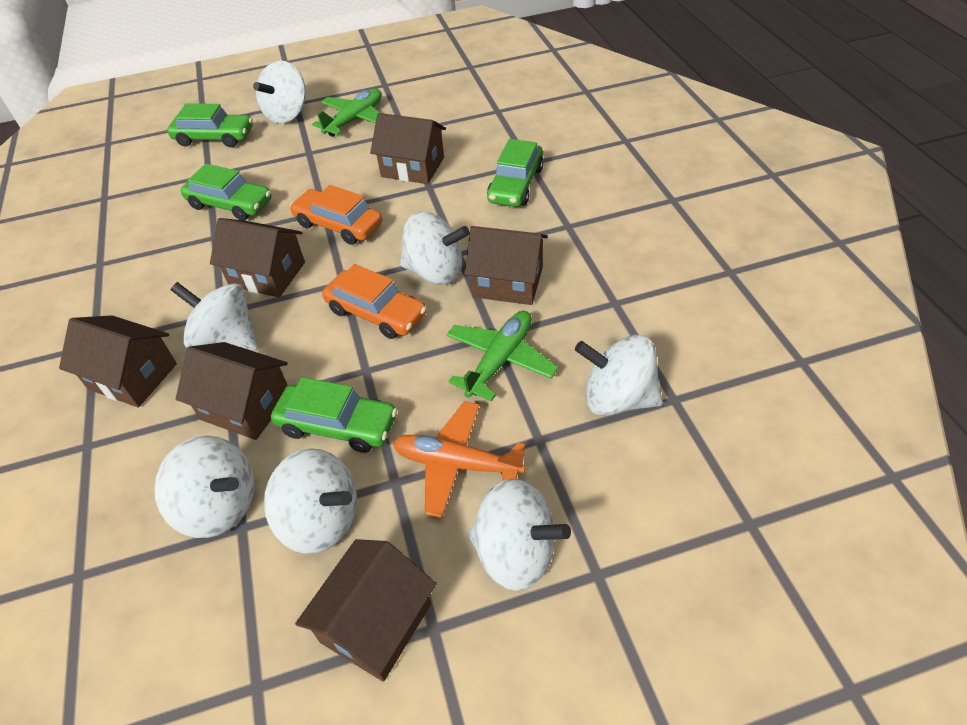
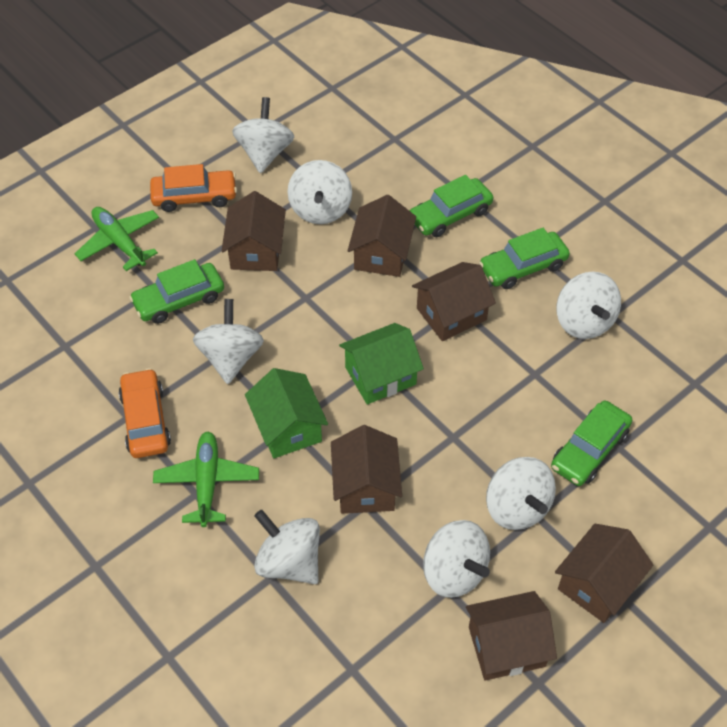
green house: 0 -> 2
orange plane: 1 -> 0

